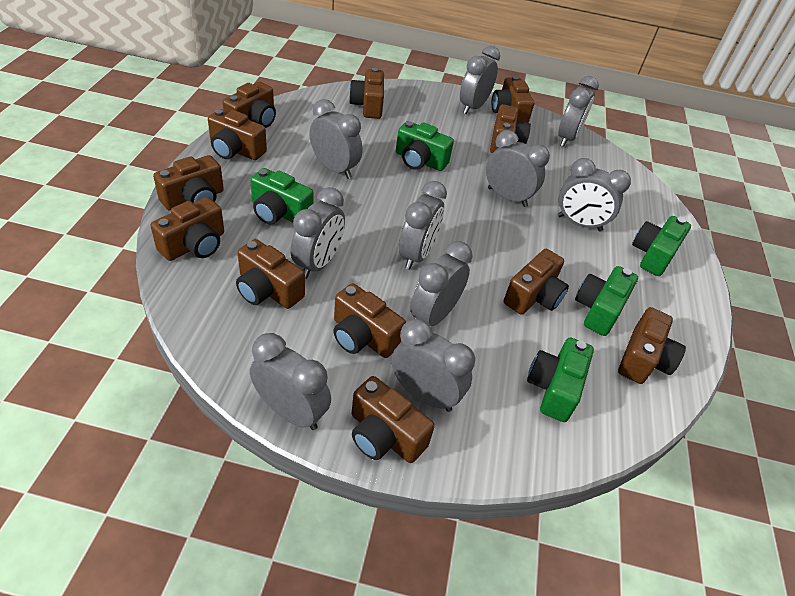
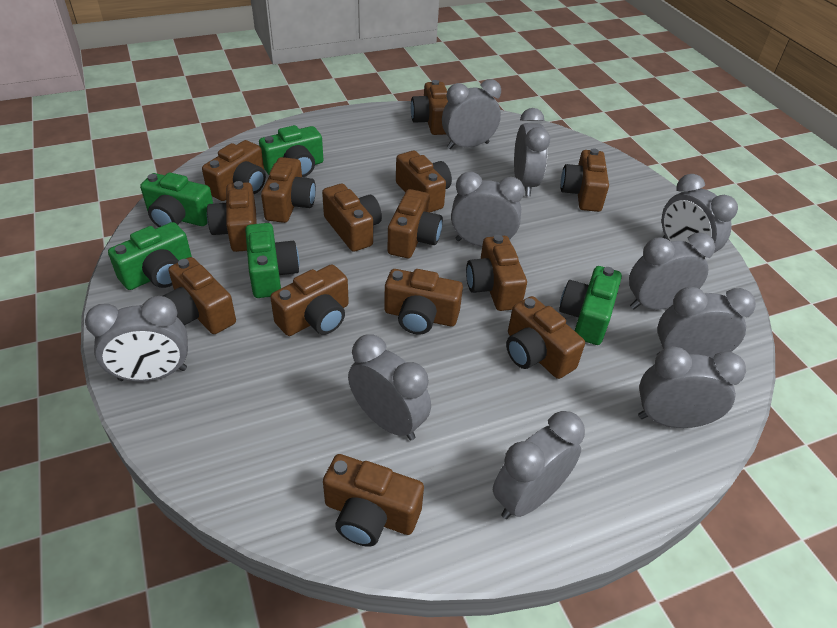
brown camera: 12 -> 14

